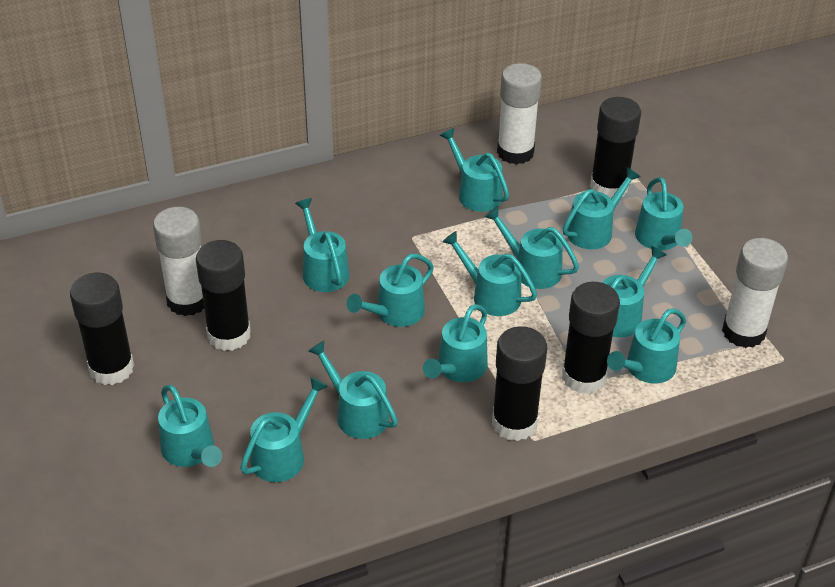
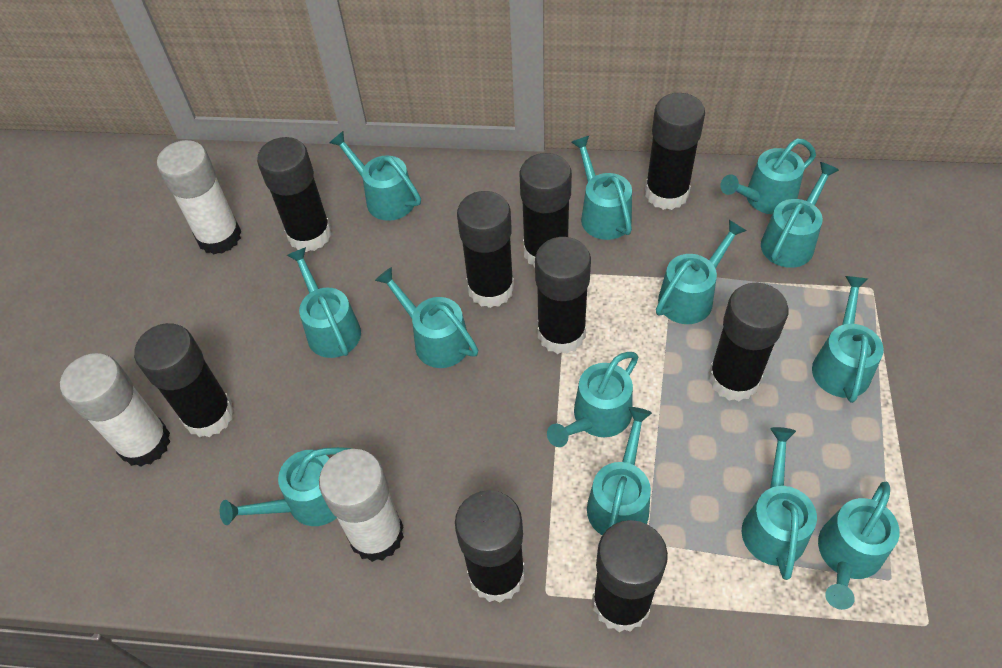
black glue stick: 5 -> 9

